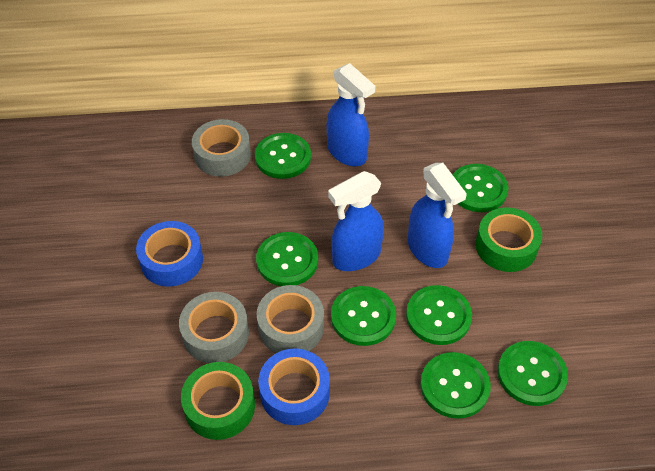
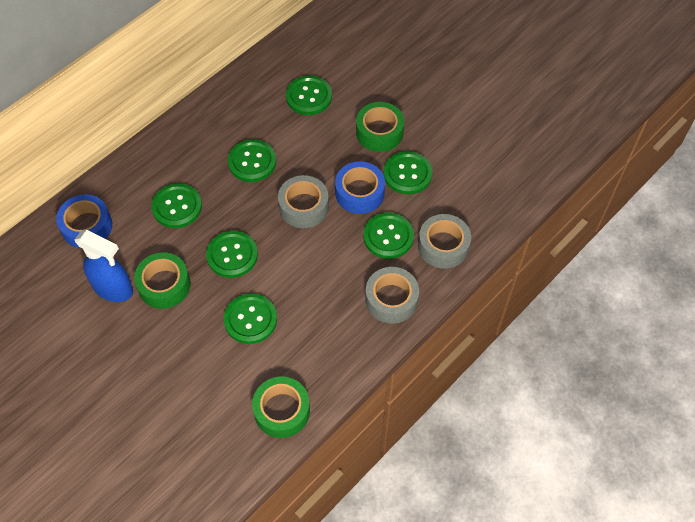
blue spray bottle: 3 -> 1
green tape: 2 -> 3

